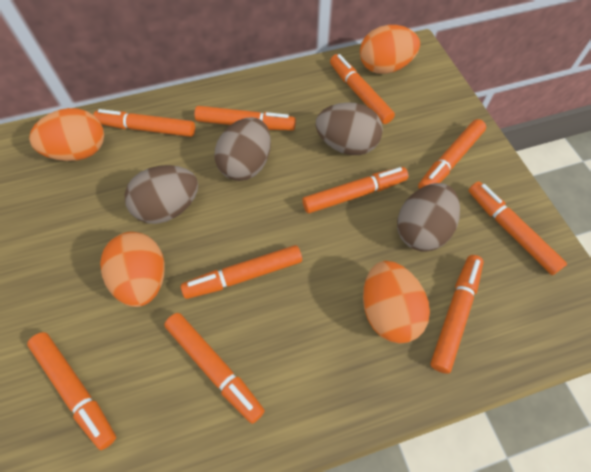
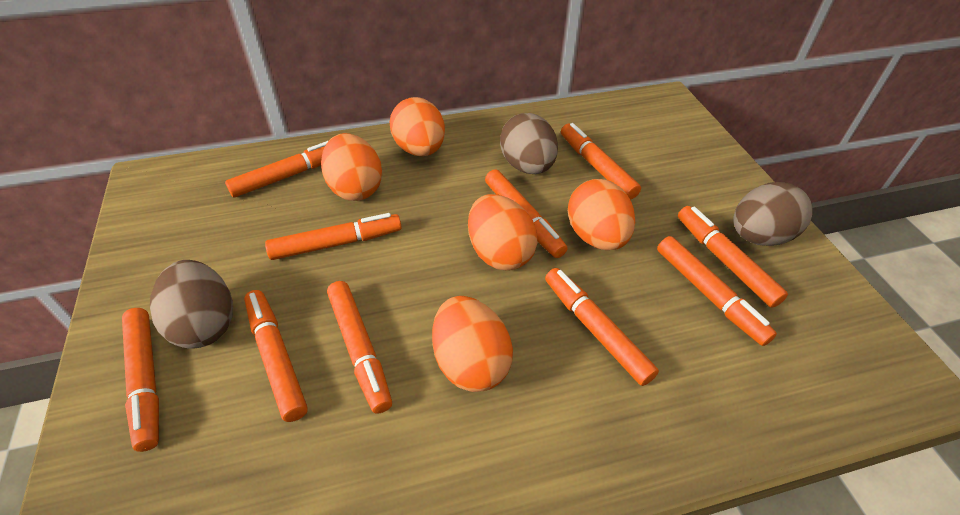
brown egg: 4 -> 3
orange egg: 4 -> 5

